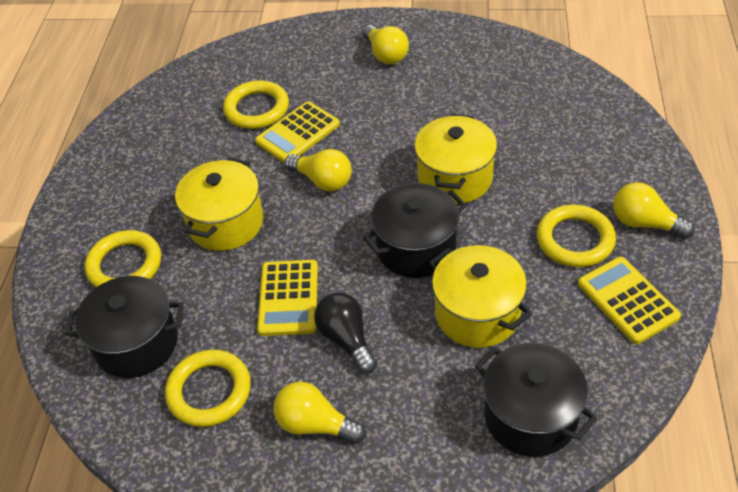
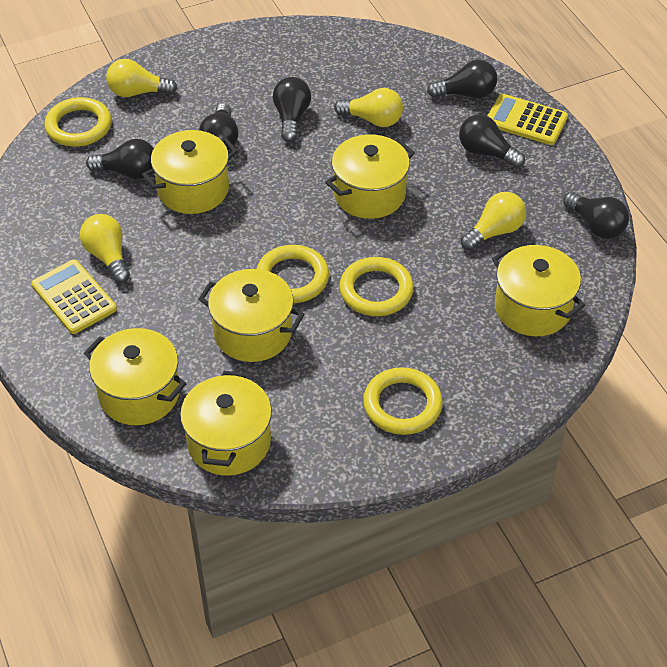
black light bulb: 1 -> 6
black pot: 3 -> 0
yellow calculator: 3 -> 2
yellow pot: 3 -> 6

